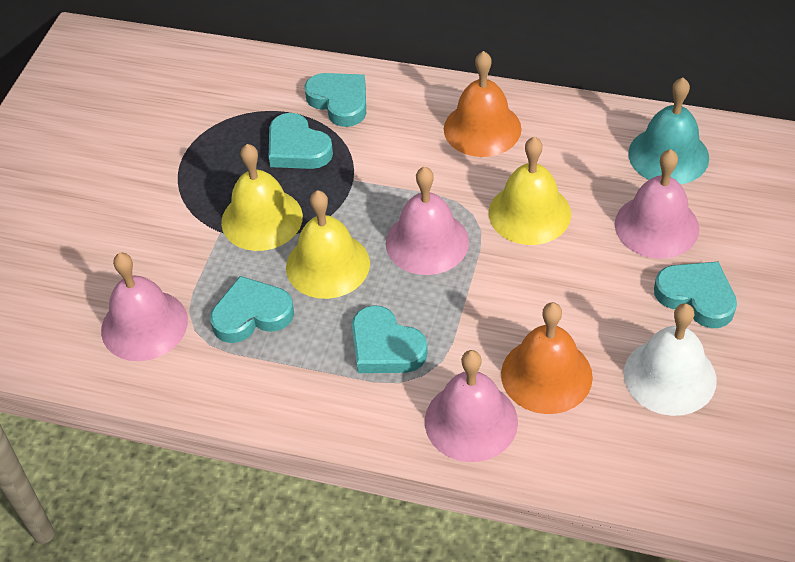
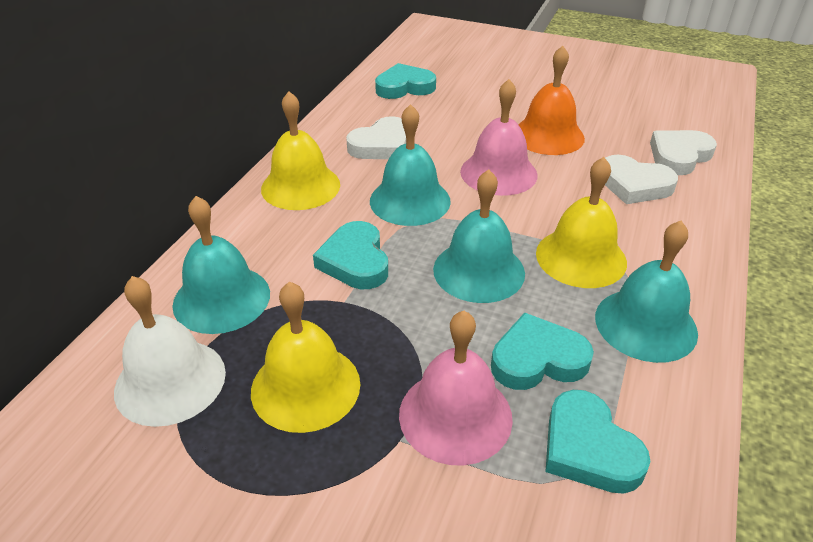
orange bell: 2 -> 1
pink bell: 4 -> 2
turquoise bell: 1 -> 4
turquoise heart: 5 -> 4
white heart: 0 -> 3

